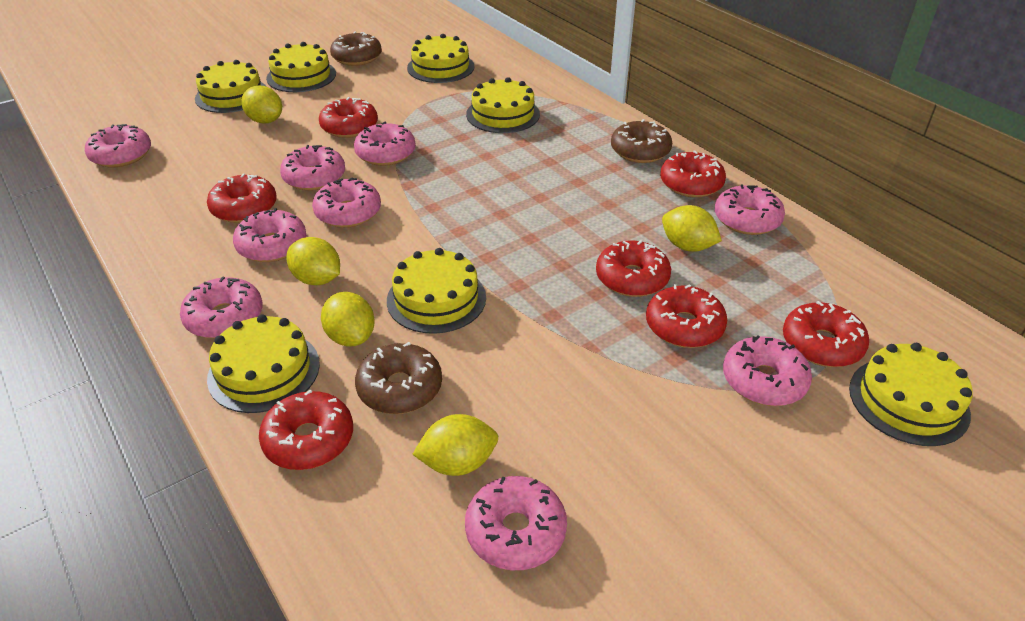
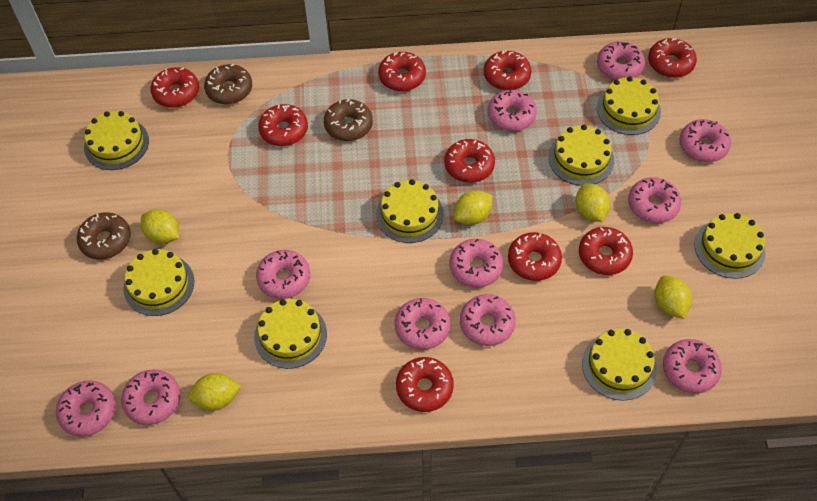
pink donut: 9 -> 11
red donut: 7 -> 9
yellow cake: 7 -> 8

